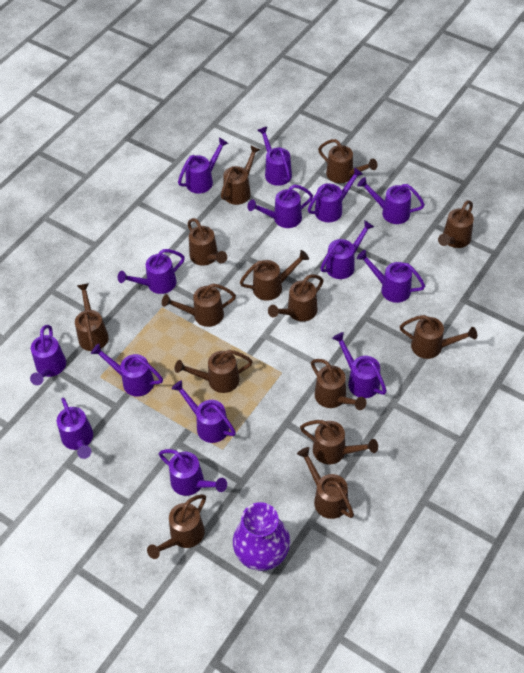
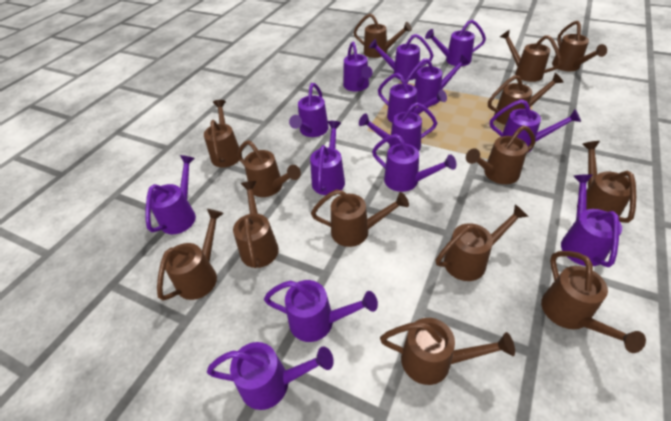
purple vase: 1 -> 0

